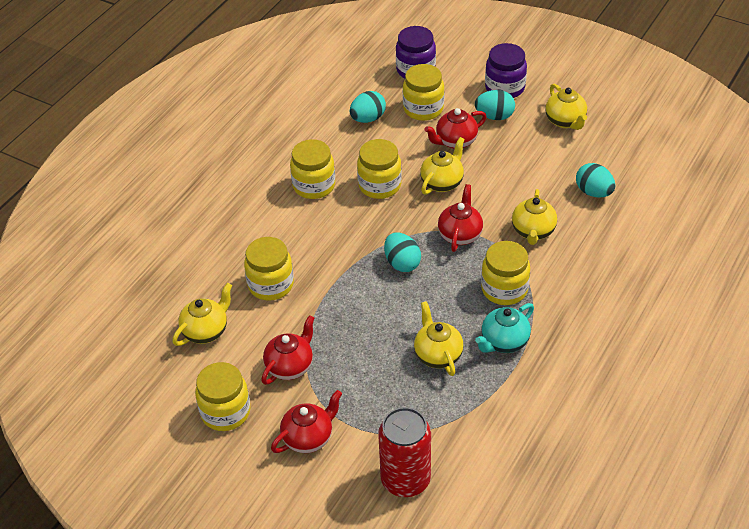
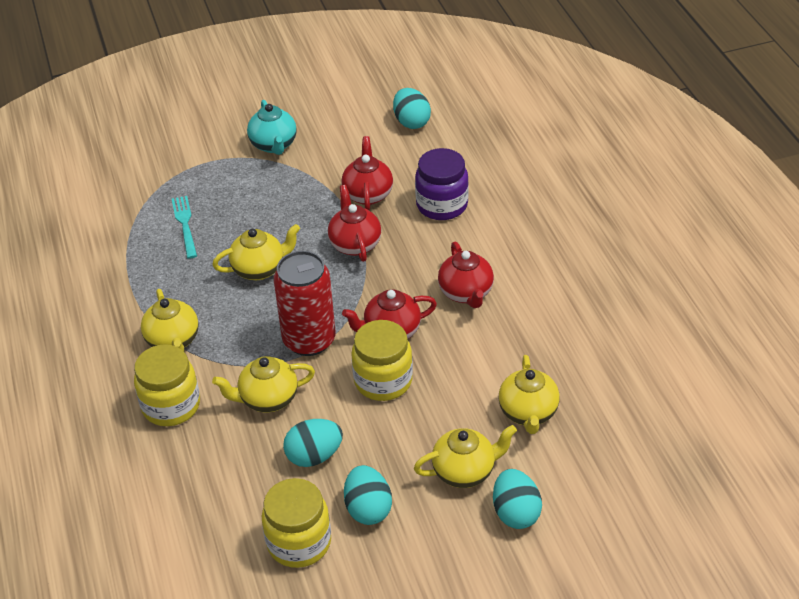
purple jar: 2 -> 1
turquoise fork: 0 -> 1
yellow jar: 6 -> 3

